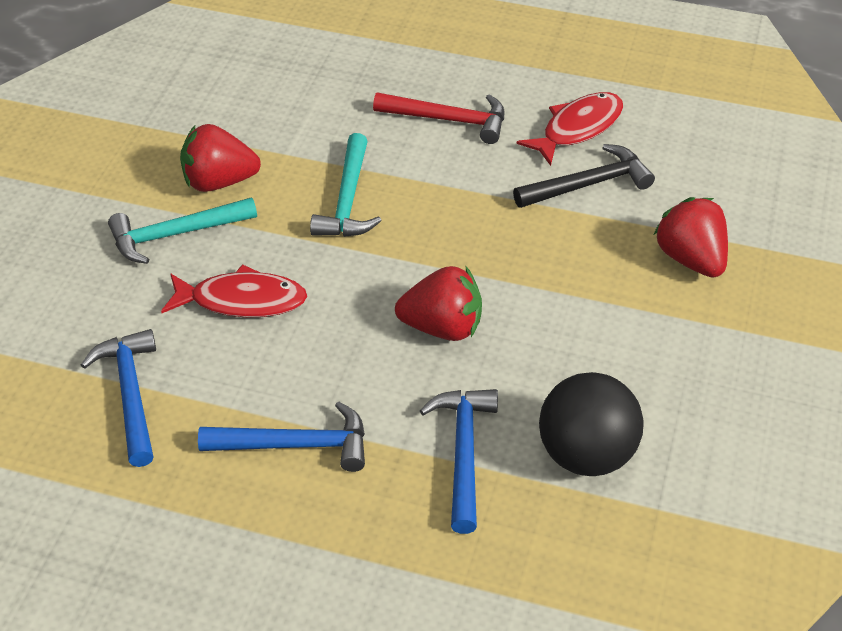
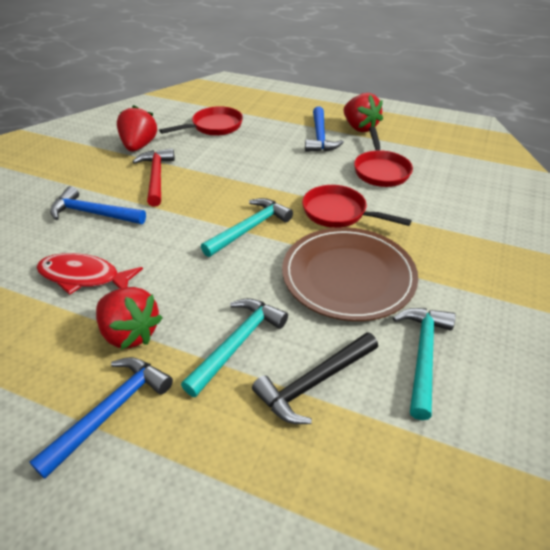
black ball: 1 -> 0
brown plate: 0 -> 1
red fish: 2 -> 1
red pan: 0 -> 3
turquoise hammer: 2 -> 3

